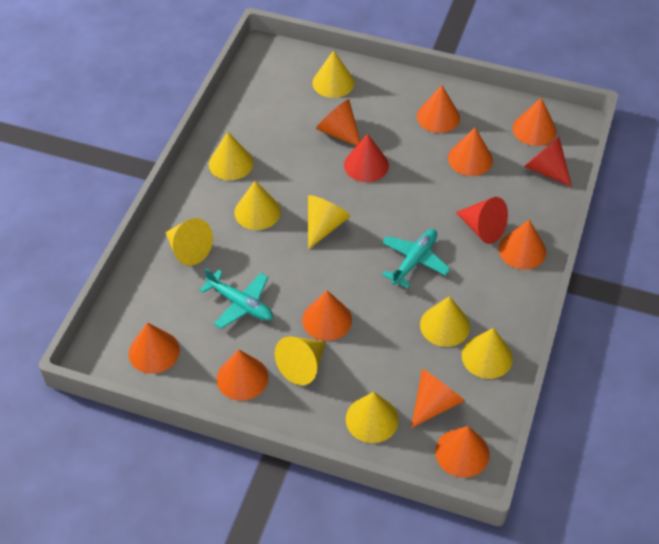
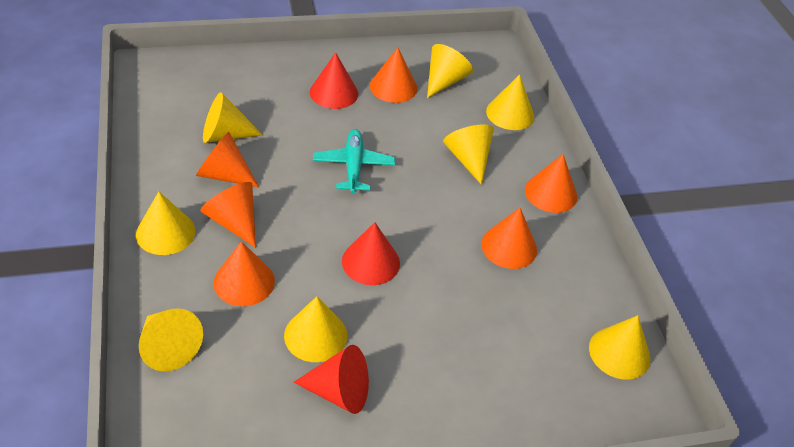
orange cone: 10 -> 6
turquoise plane: 2 -> 1
yellow cone: 9 -> 8

